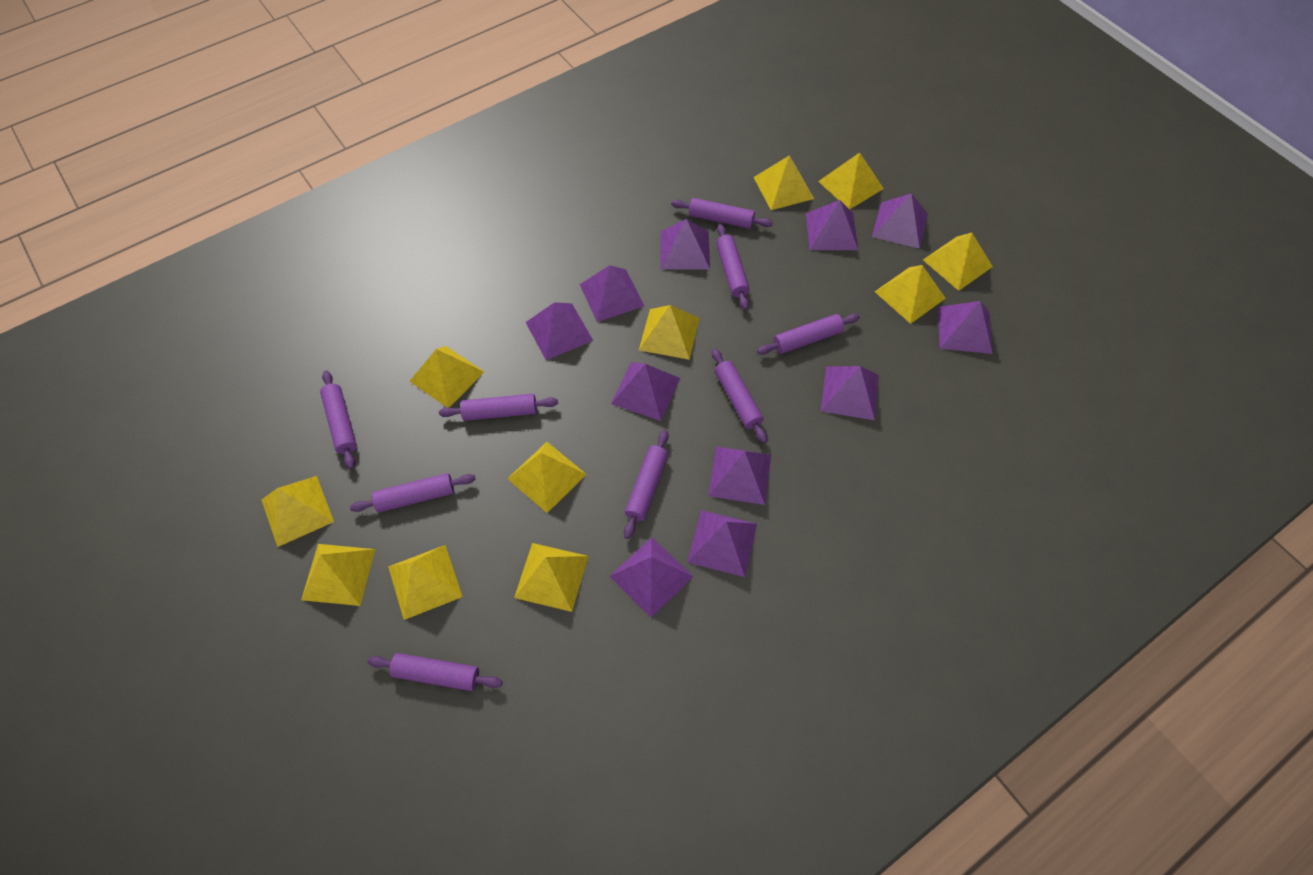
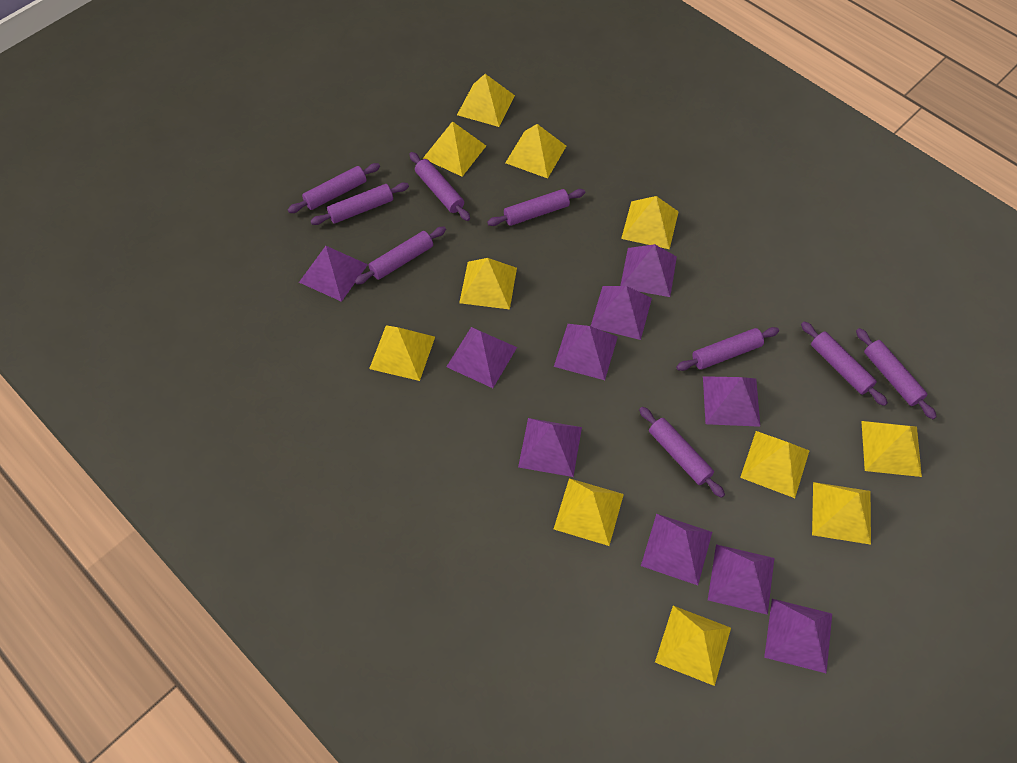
purple pyramid: 11 -> 10

